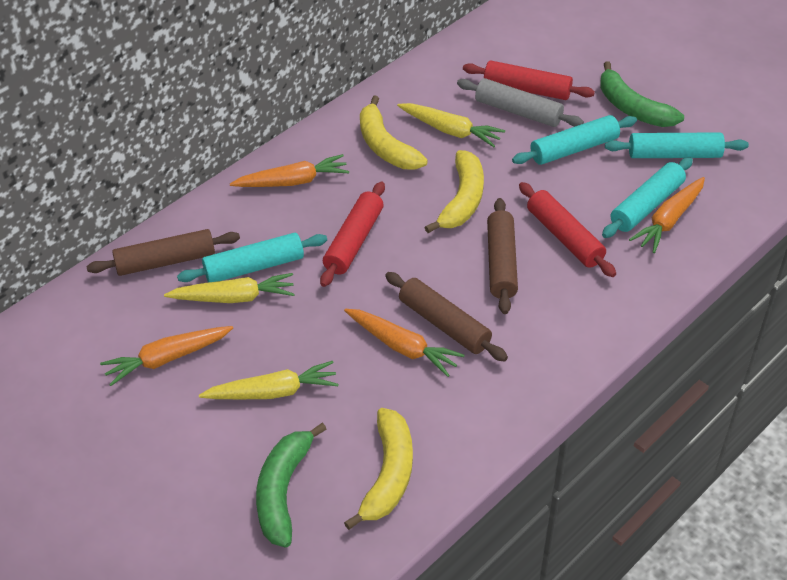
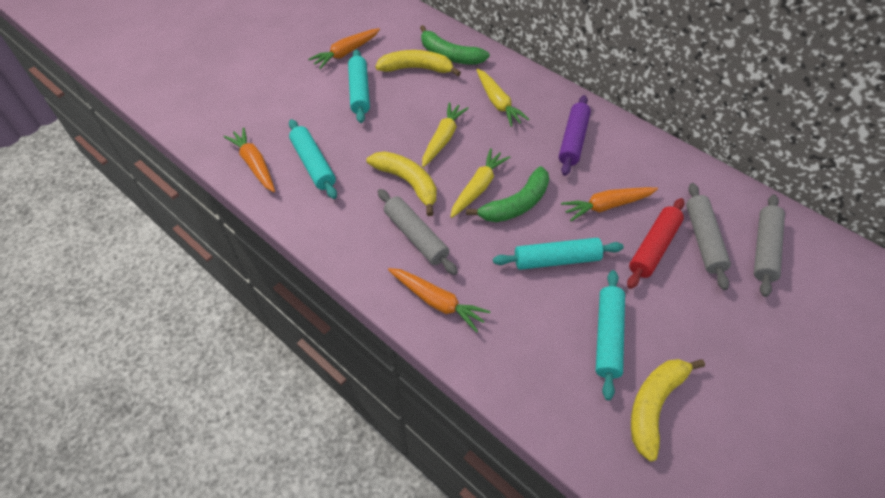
brown rolling pin: 3 -> 0
grey rolling pin: 1 -> 3
purple rolling pin: 0 -> 1
red rolling pin: 3 -> 1

